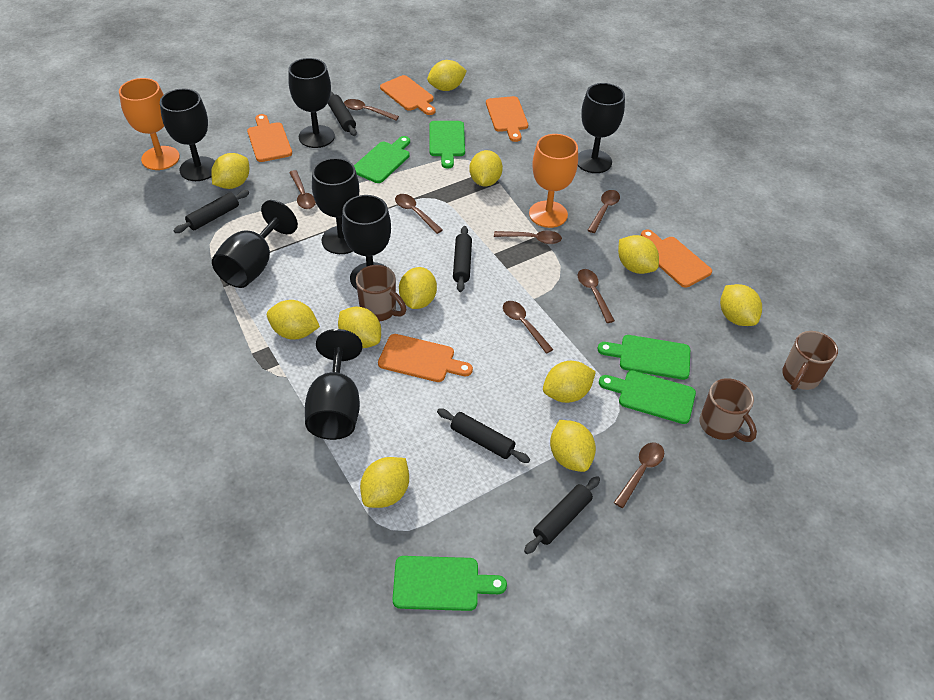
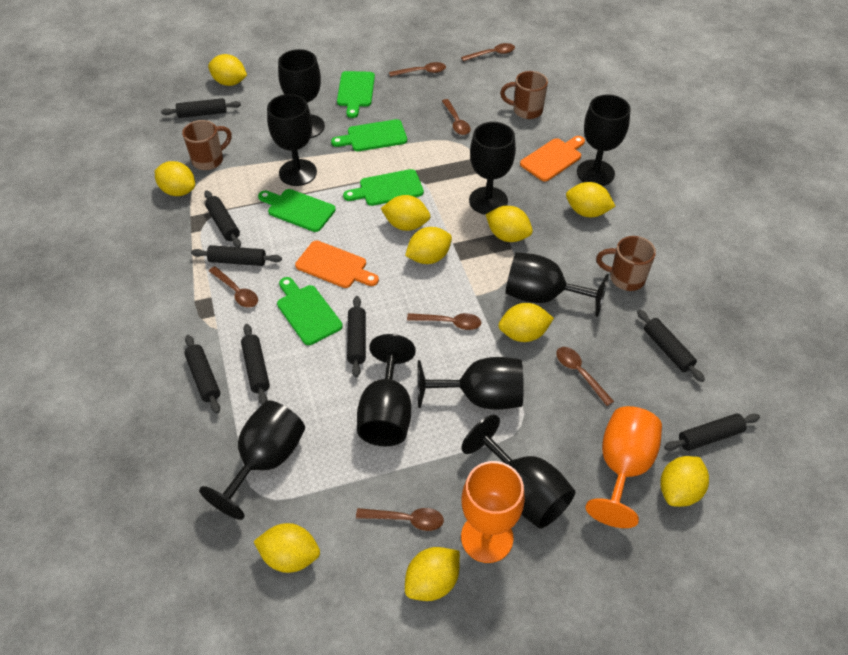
black goblet: 7 -> 9
black rolling pin: 5 -> 8
brown spoon: 8 -> 7
orange cutting board: 5 -> 2
yellow lemon: 11 -> 10

